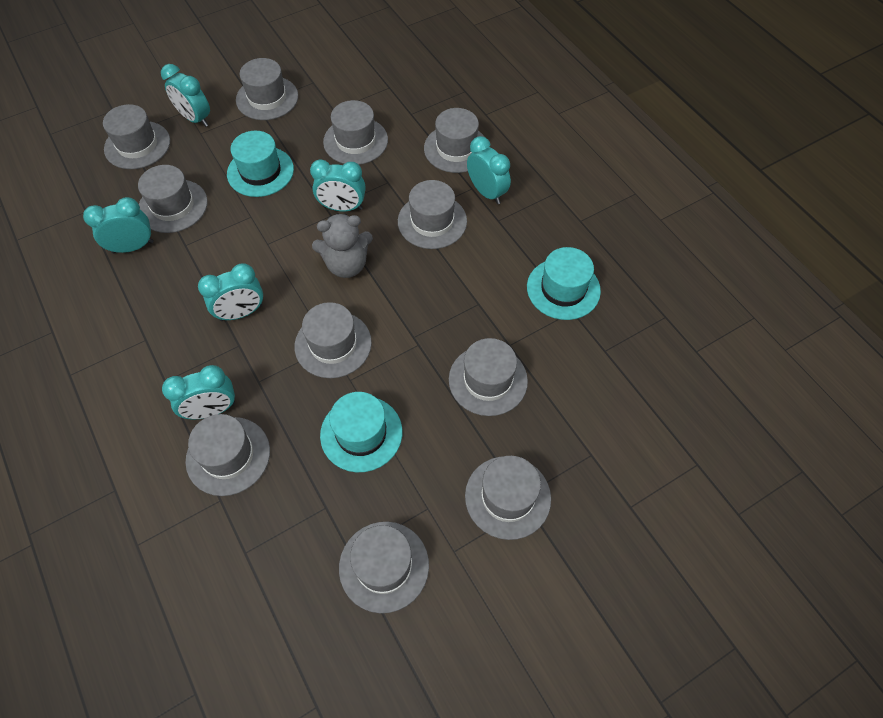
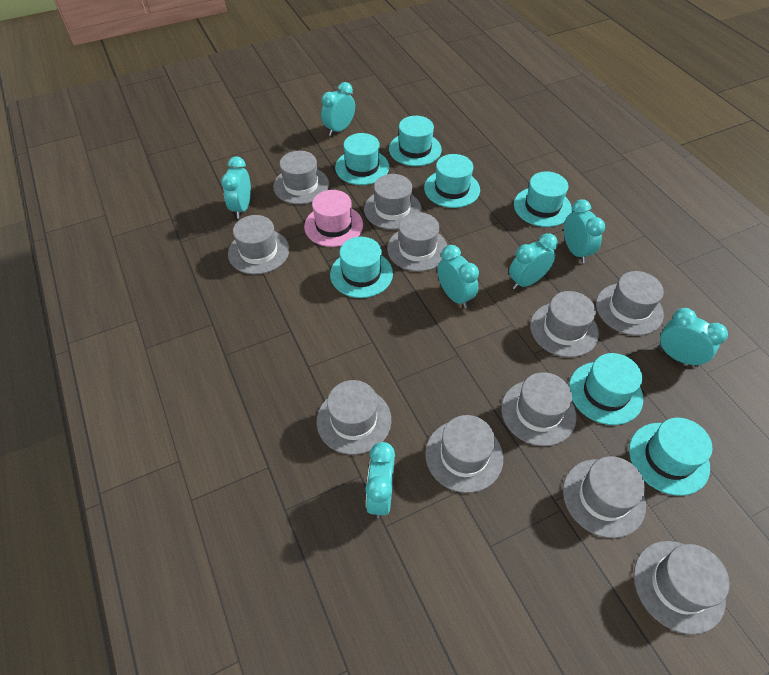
grey teddy bear: 1 -> 0
pink hat: 0 -> 1
turquoise clock: 6 -> 7
turquoise hat: 3 -> 7

